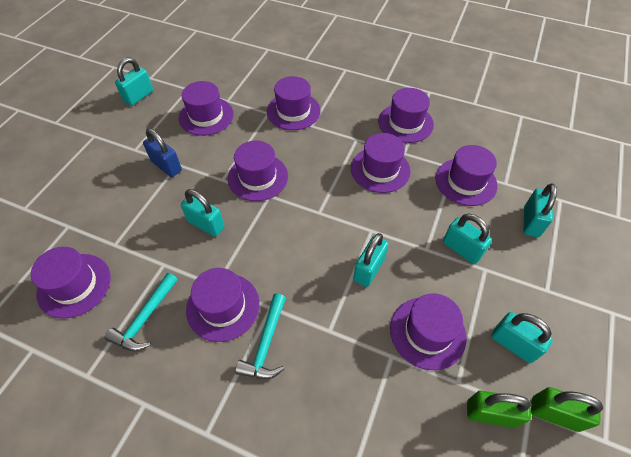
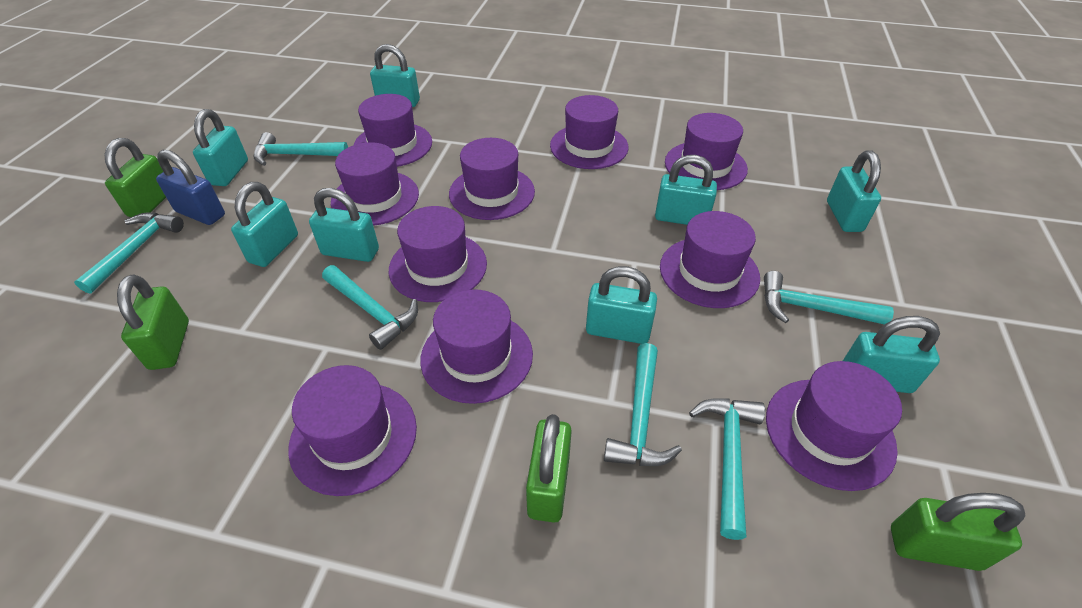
green padlock: 2 -> 4
purple hat: 9 -> 10
turquoise hammer: 2 -> 6
turquoise padlock: 6 -> 8

